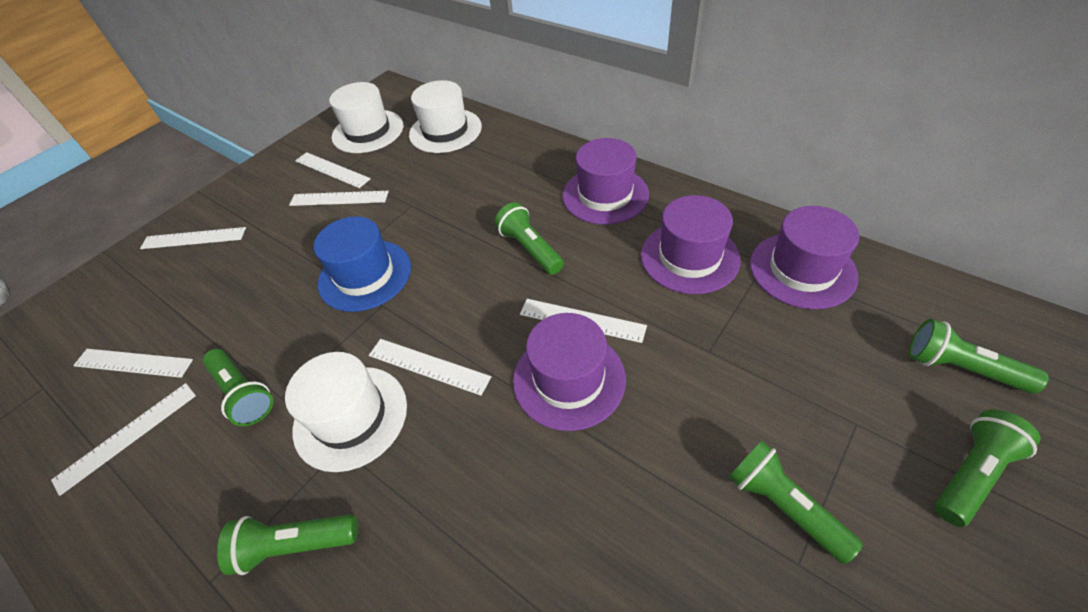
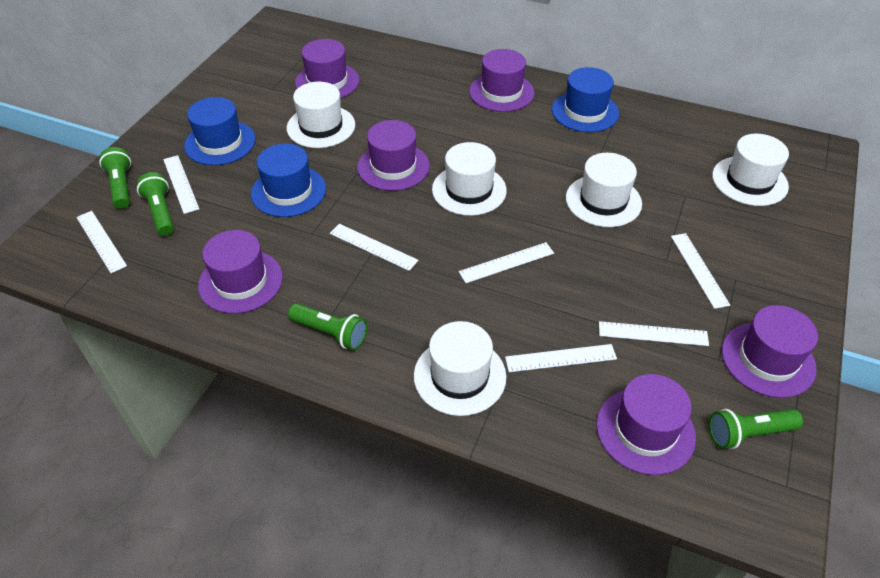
blue hat: 1 -> 3
green flashlight: 6 -> 4
purple hat: 4 -> 6
white hat: 3 -> 5

